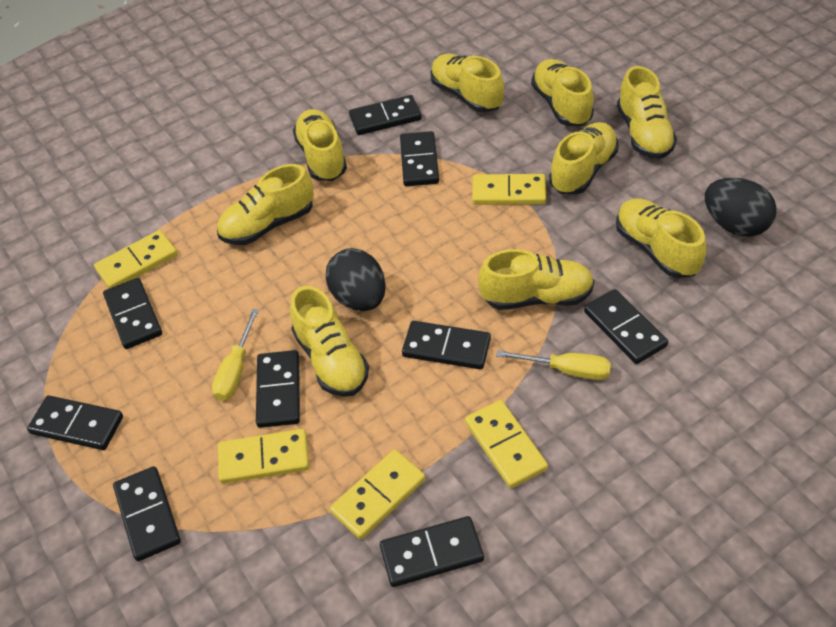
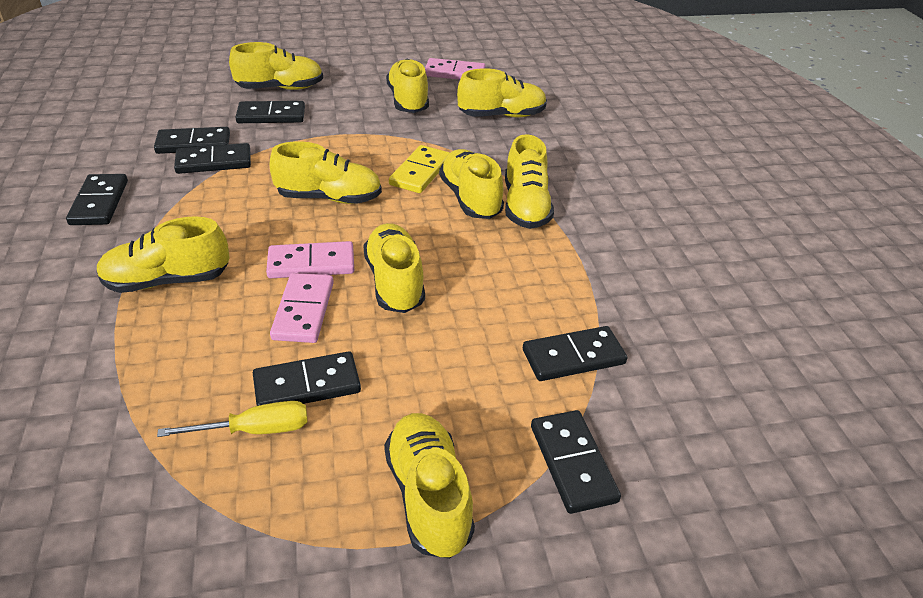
black domino: 9 -> 7
black egg: 2 -> 0
pink domino: 0 -> 3
yellow domino: 5 -> 1
yellow screwdriver: 2 -> 1

